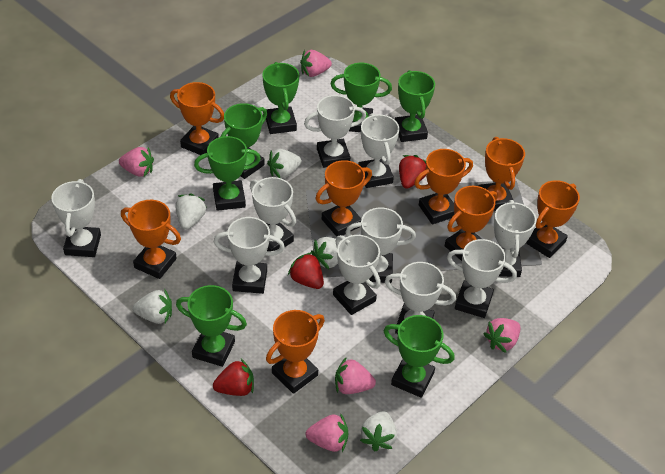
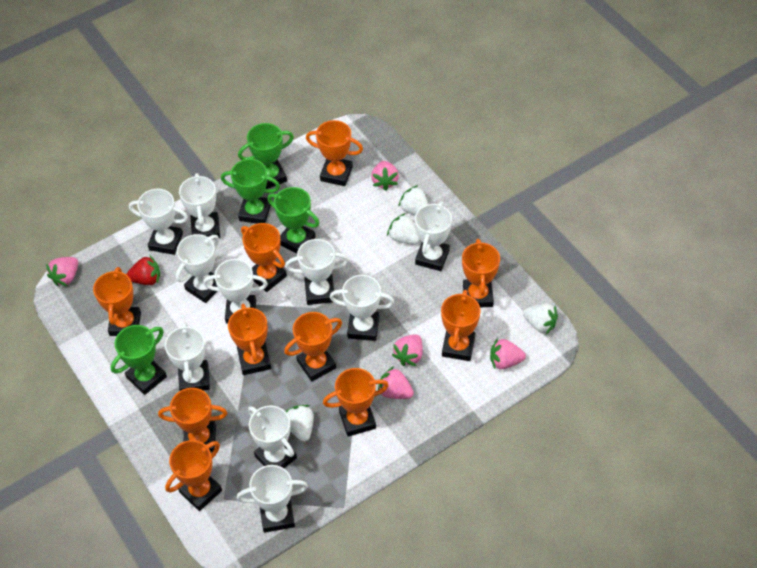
green trophy: 7 -> 4
orange trophy: 8 -> 10
red strawberry: 3 -> 1
white strawberry: 5 -> 4

